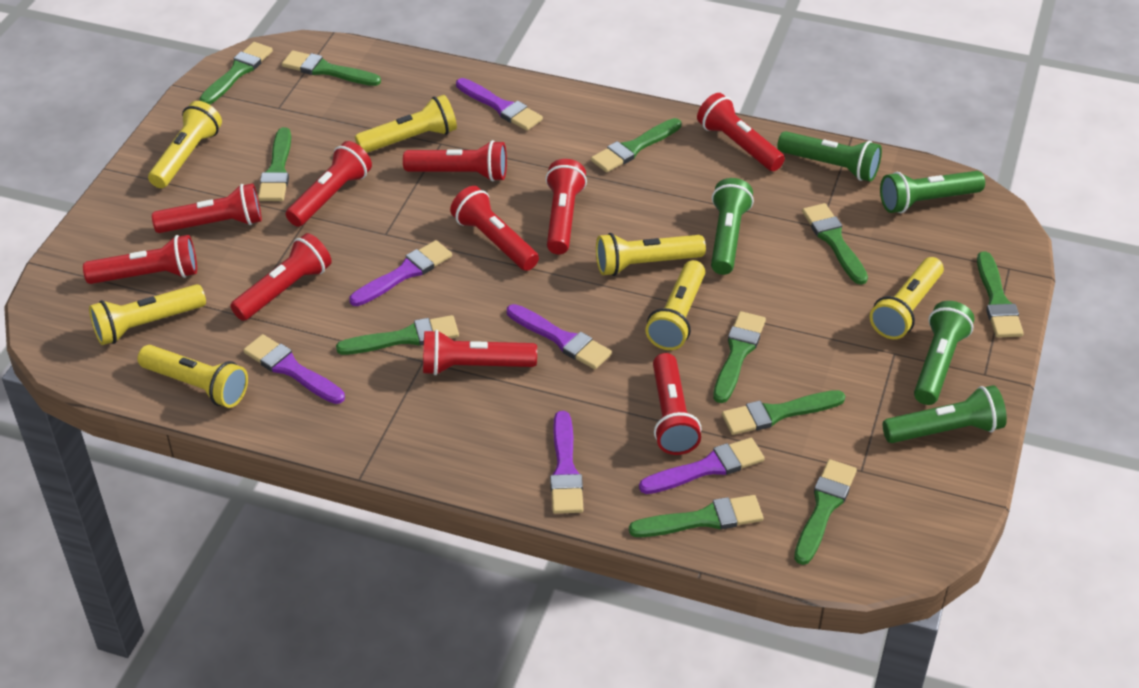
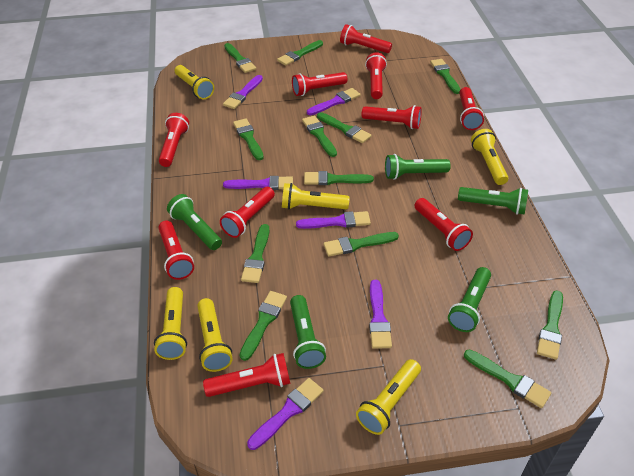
green brush: 11 -> 12
yellow flashlight: 7 -> 6

